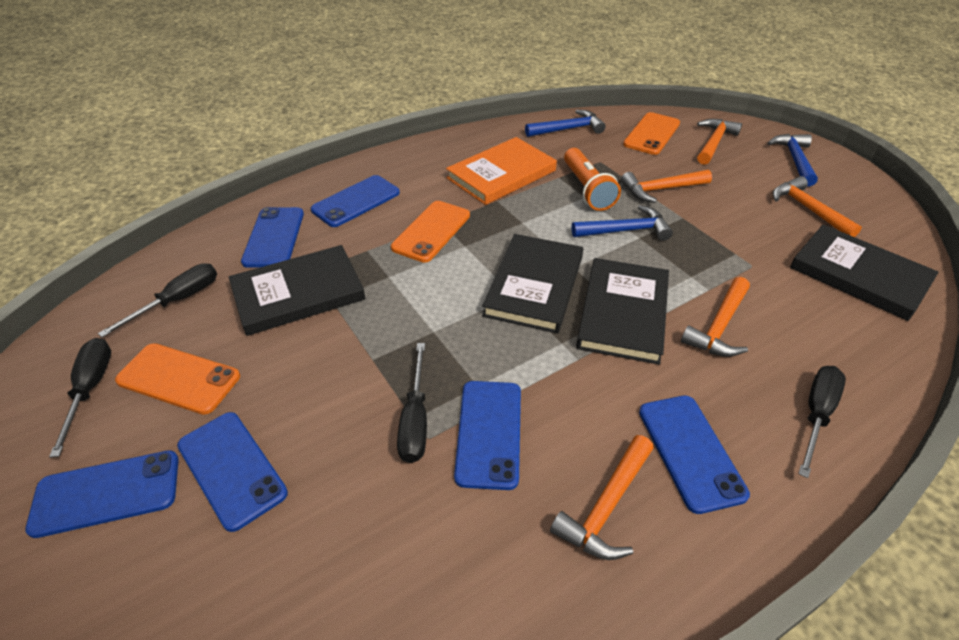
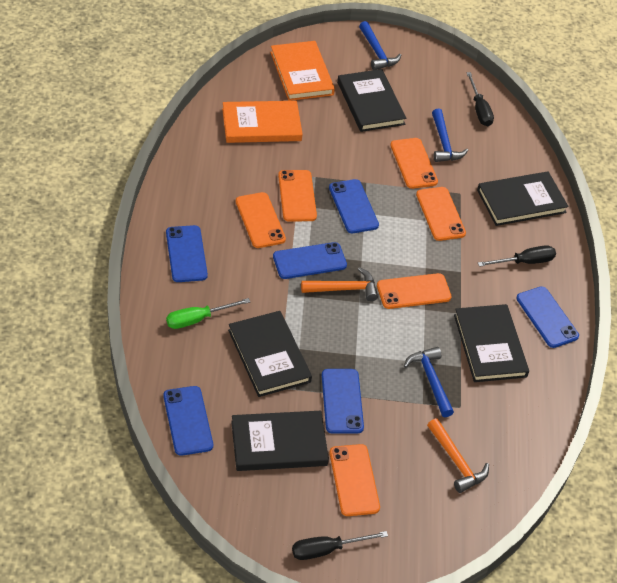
black book: 4 -> 5
black screwdriver: 4 -> 3
green screwdriver: 0 -> 1
orange book: 1 -> 2
orange flashlight: 1 -> 0
orange hammer: 5 -> 2
orange phone: 3 -> 6

